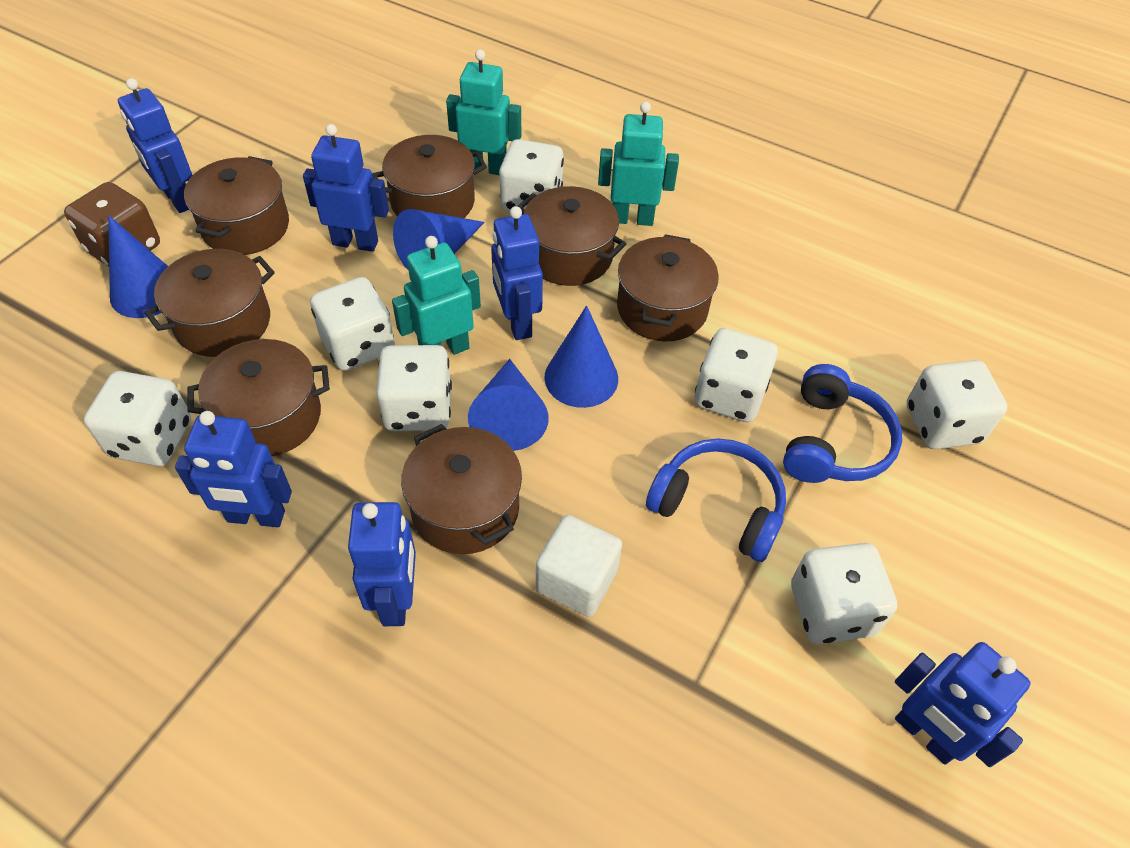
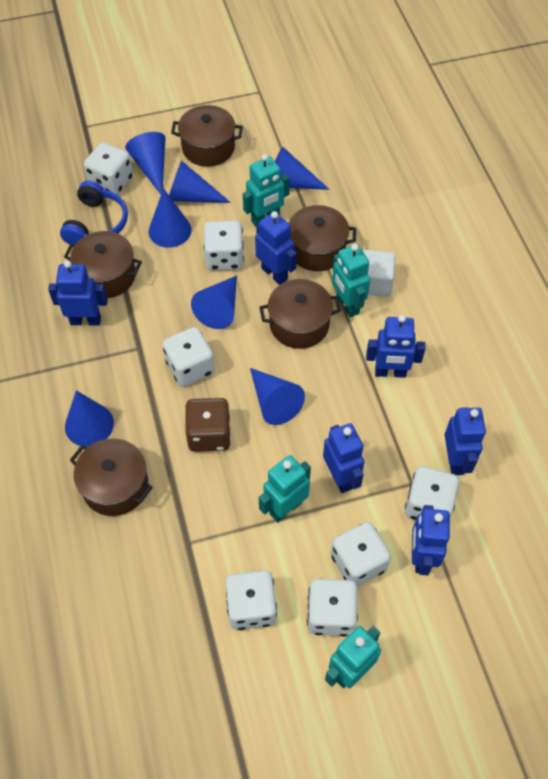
blue cone: 4 -> 7
blue headphones: 2 -> 1
brown pot: 7 -> 5
turquoise robot: 3 -> 4

